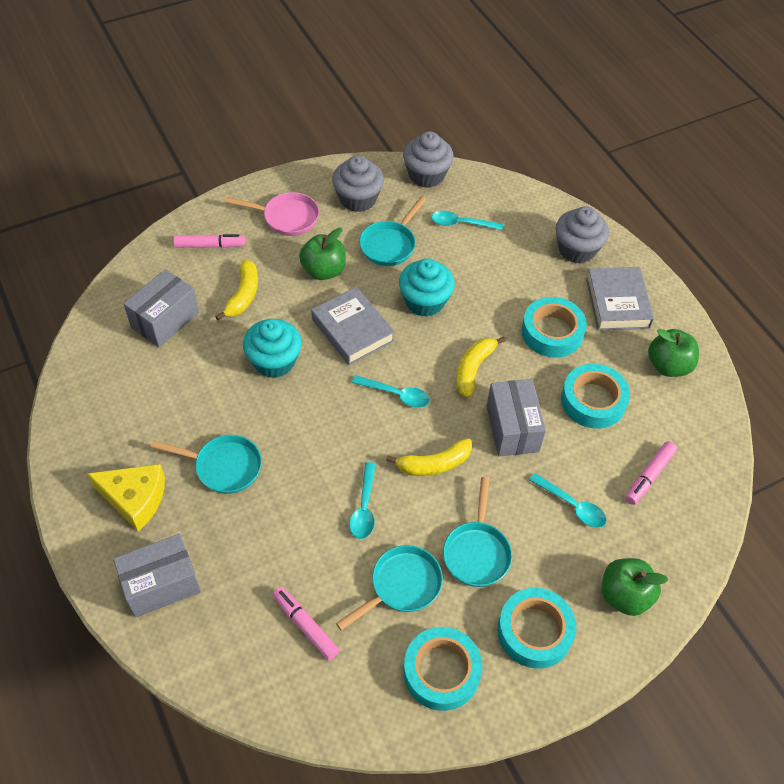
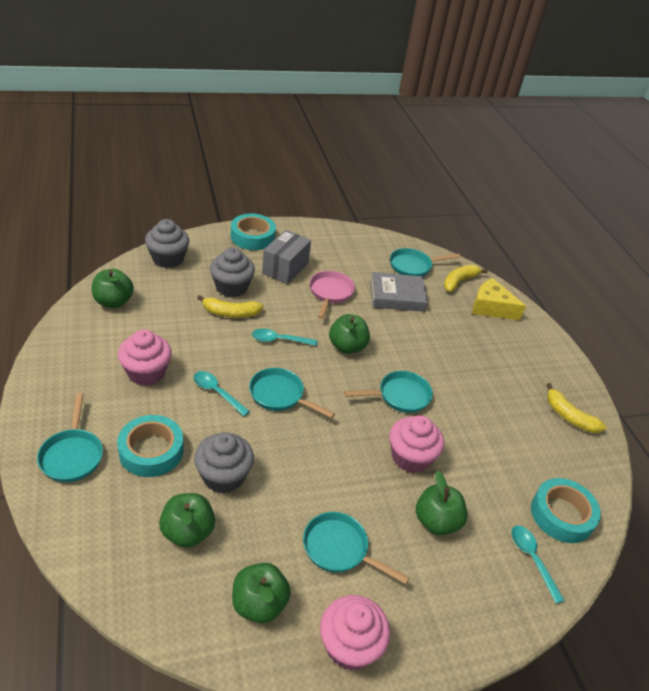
green apple: 3 -> 5
grey book: 2 -> 1
grey box: 3 -> 1
pink cupcake: 0 -> 3
pink marker: 3 -> 0
turquoise cupcake: 2 -> 0
turquoise pan: 4 -> 5
turquoise spoon: 4 -> 3
turquoise tape: 4 -> 3

